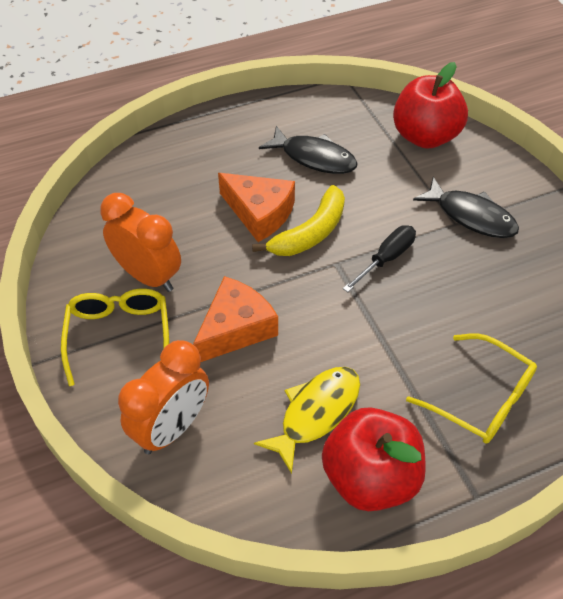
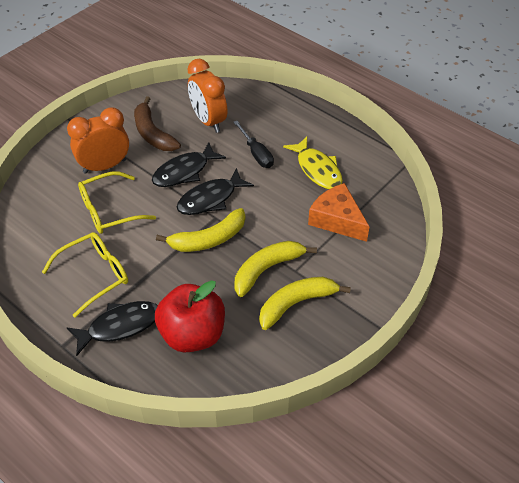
black fish: 2 -> 3
brown banana: 0 -> 1
orange cheese: 2 -> 1
red apple: 2 -> 1
yellow banana: 1 -> 3

